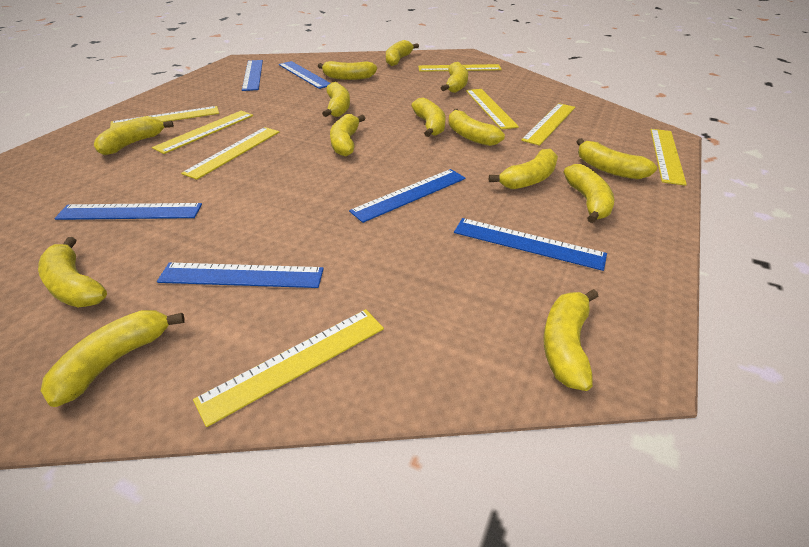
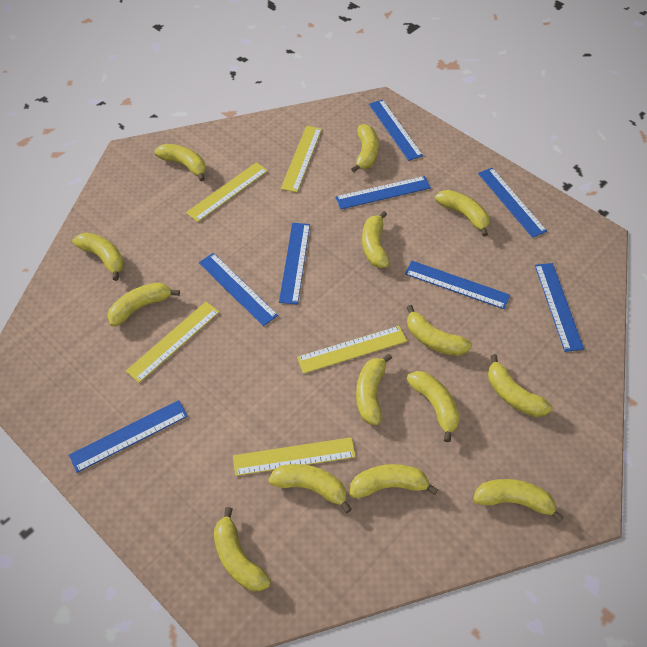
blue ruler: 6 -> 8
yellow ruler: 8 -> 5

